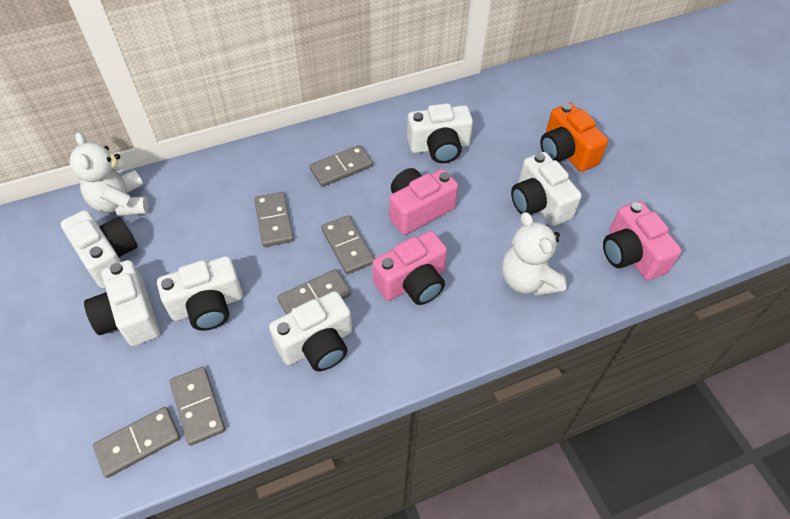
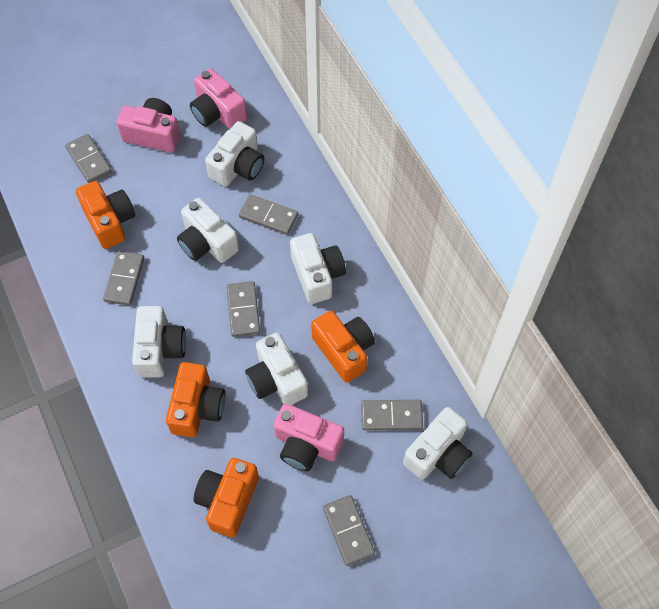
orange camera: 1 -> 4
white teddy bear: 2 -> 0

